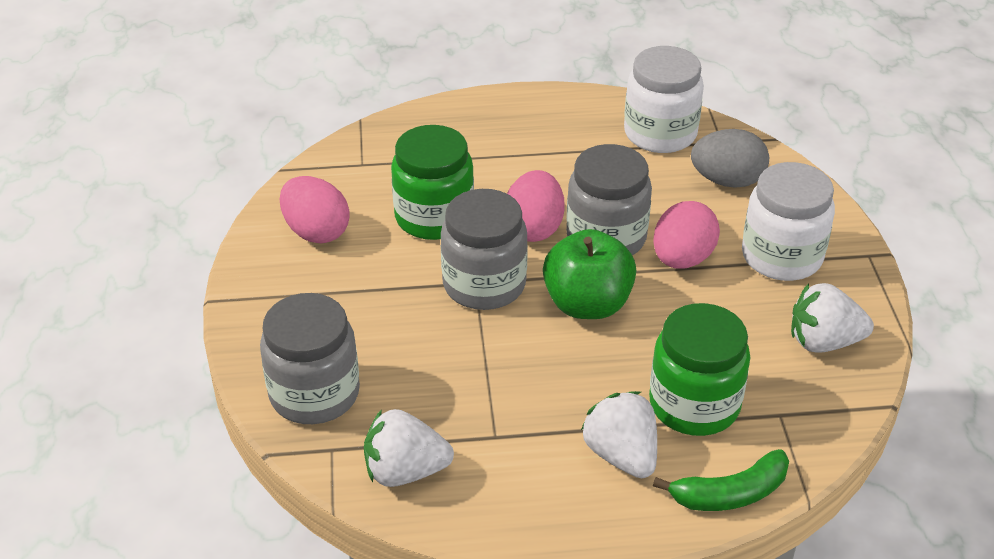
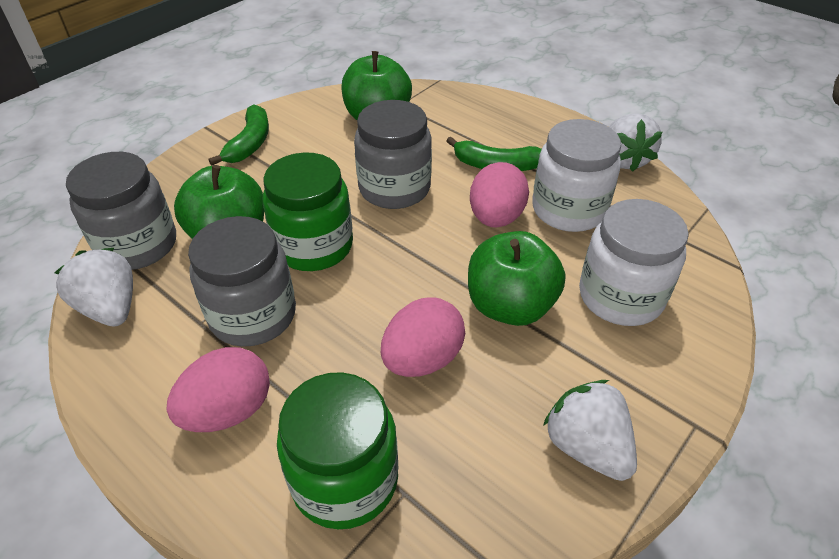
green apple: 1 -> 3
green banana: 1 -> 2
grey egg: 1 -> 0

